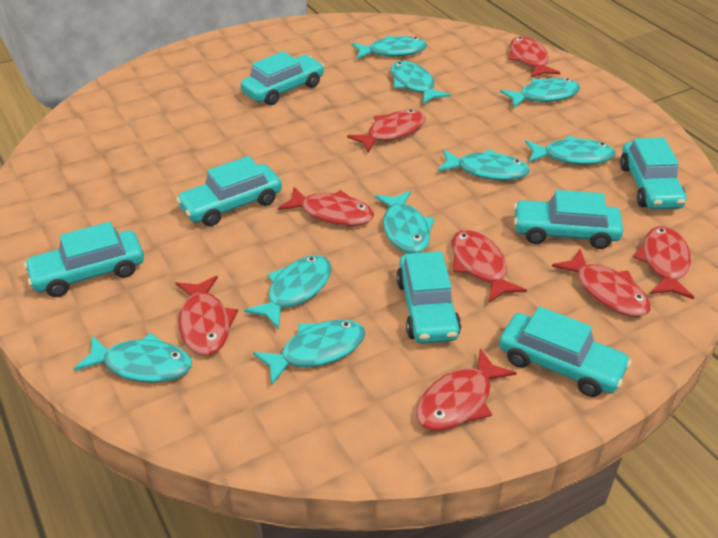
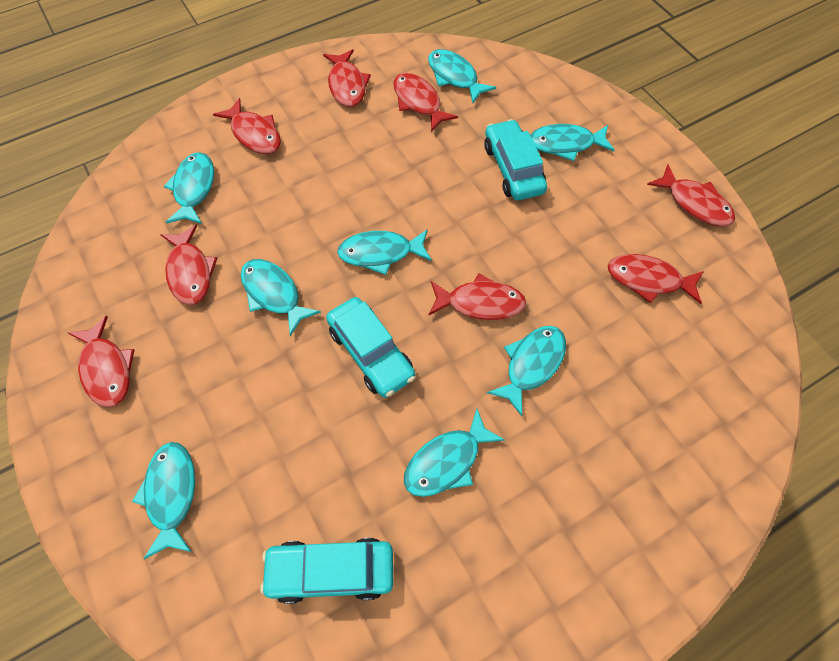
turquoise car: 7 -> 3
turquoise fish: 9 -> 8

